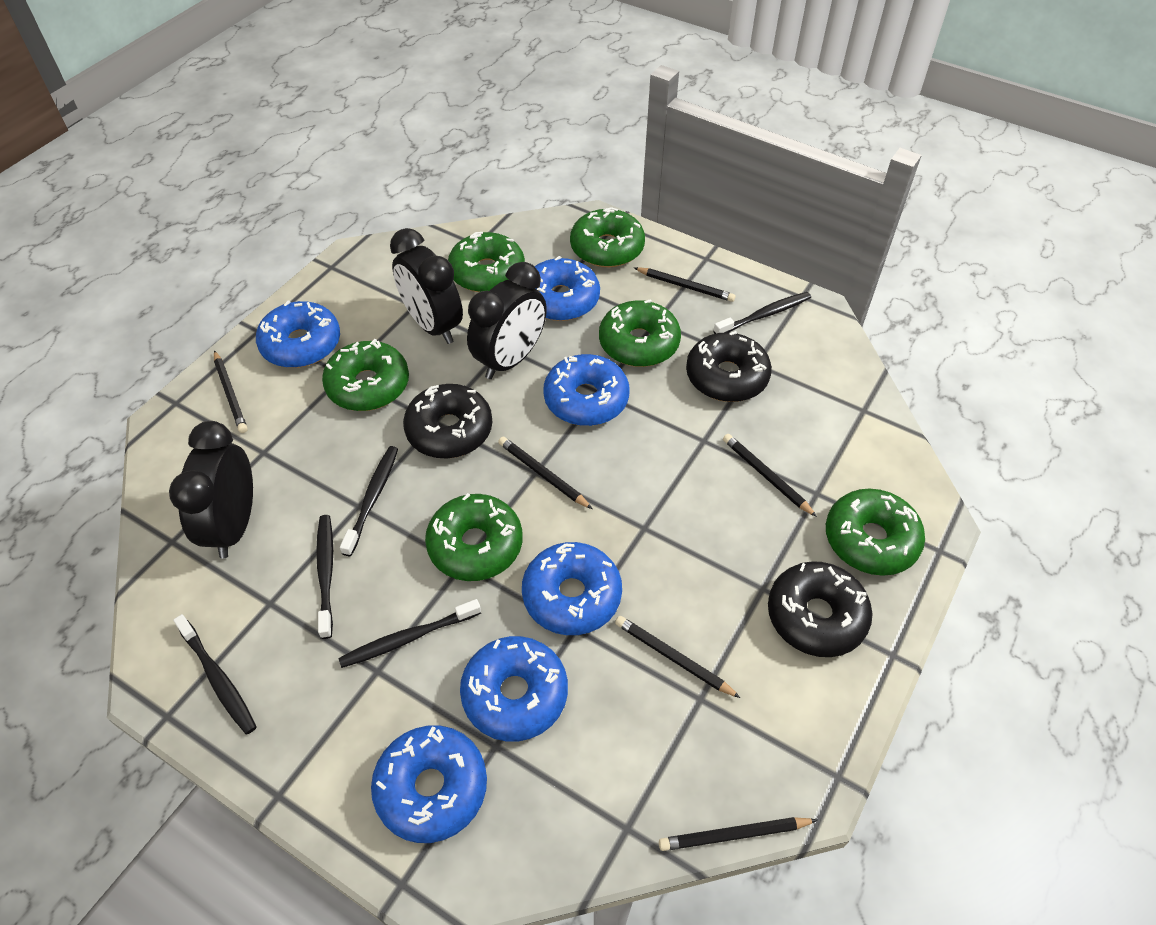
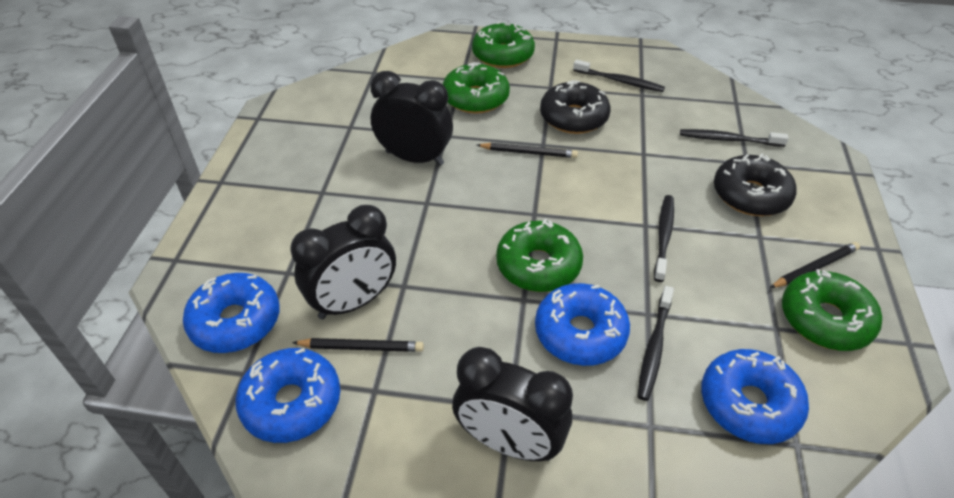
black donut: 3 -> 2
black pencil: 6 -> 3
black toothbrush: 5 -> 4
blue donut: 6 -> 4
green donut: 6 -> 4

